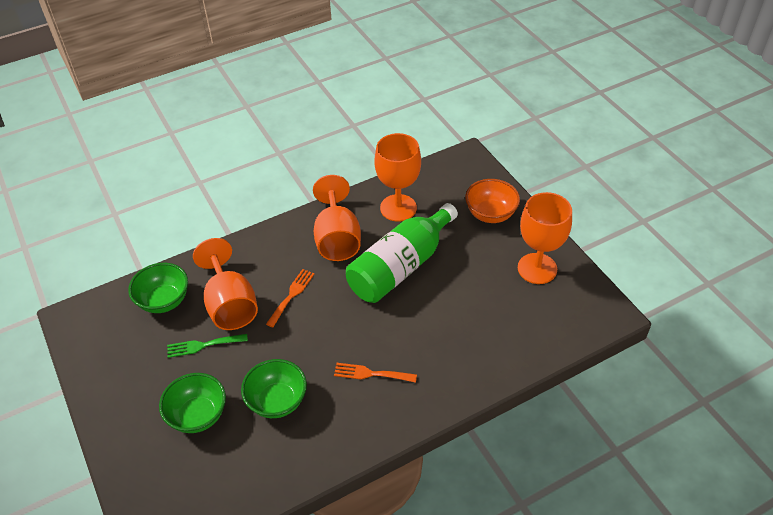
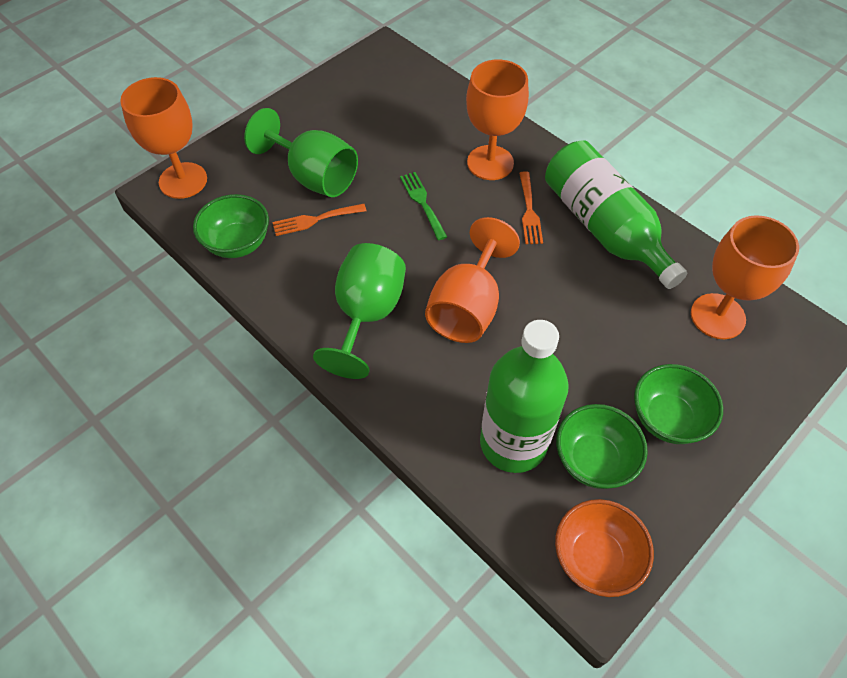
green bottle: 1 -> 2
green goblet: 0 -> 2

